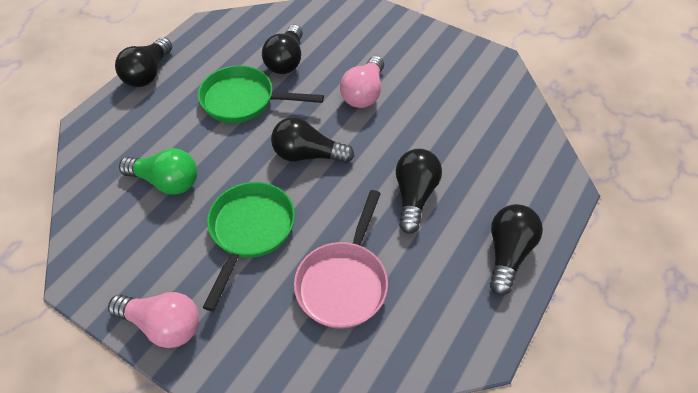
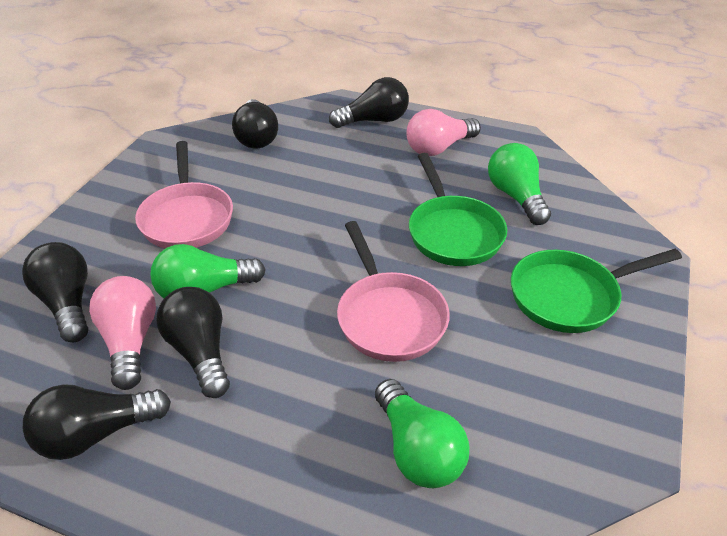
green light bulb: 1 -> 3
pink pan: 1 -> 2

